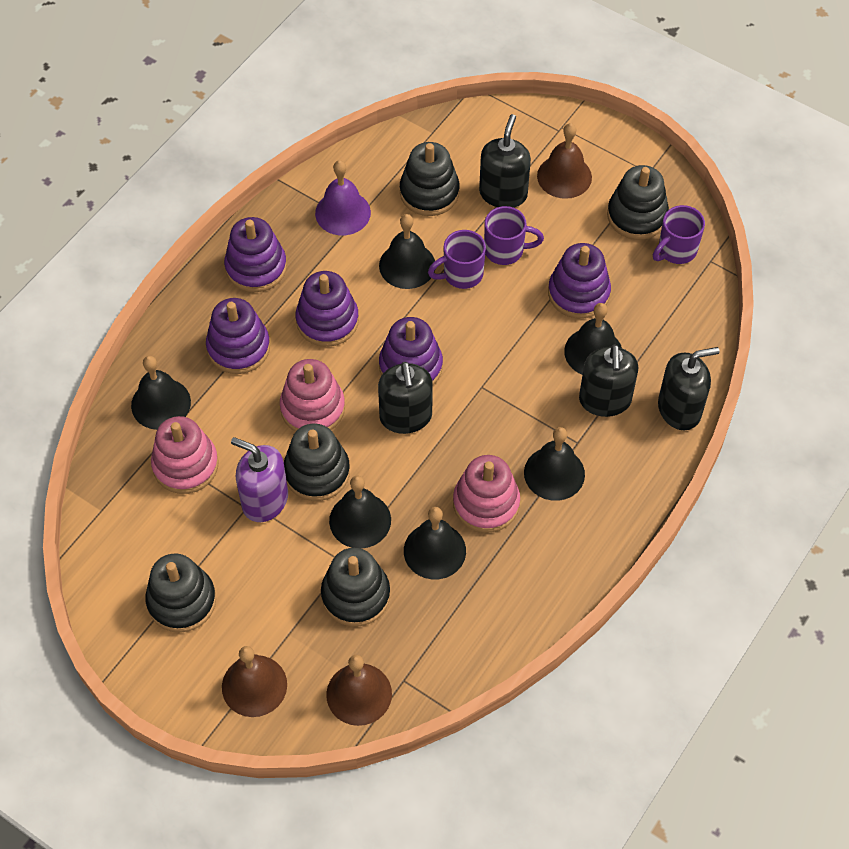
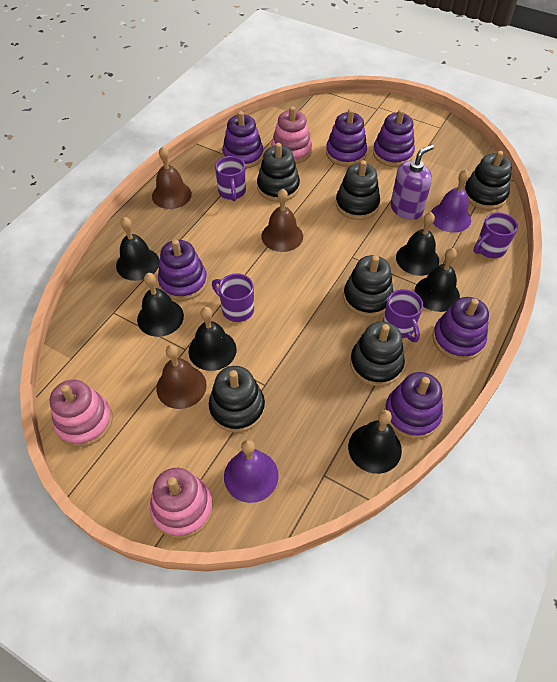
black soap dispenser: 4 -> 0
black stacking toy: 5 -> 6
purple bell: 1 -> 2
purple mug: 3 -> 4
purple stacking toy: 5 -> 6

